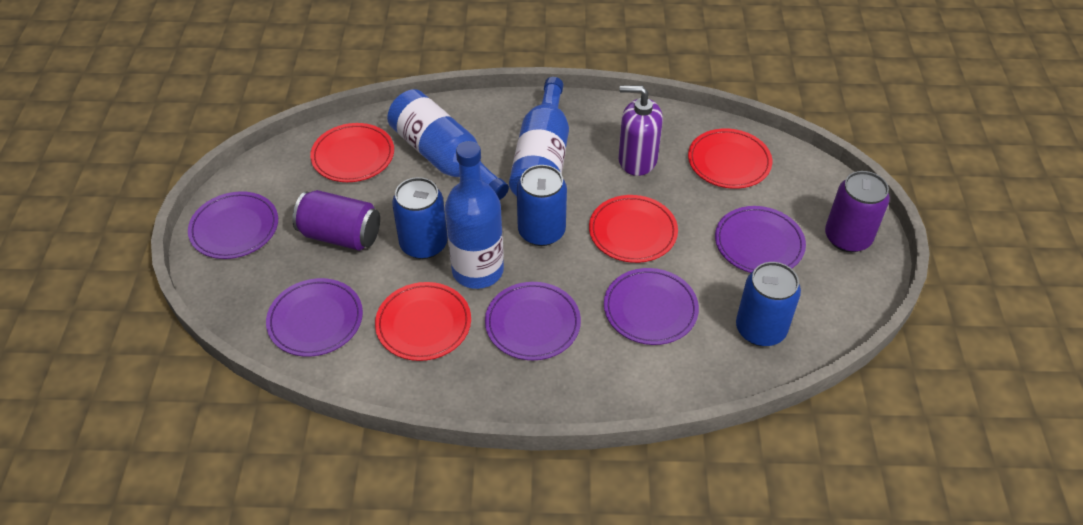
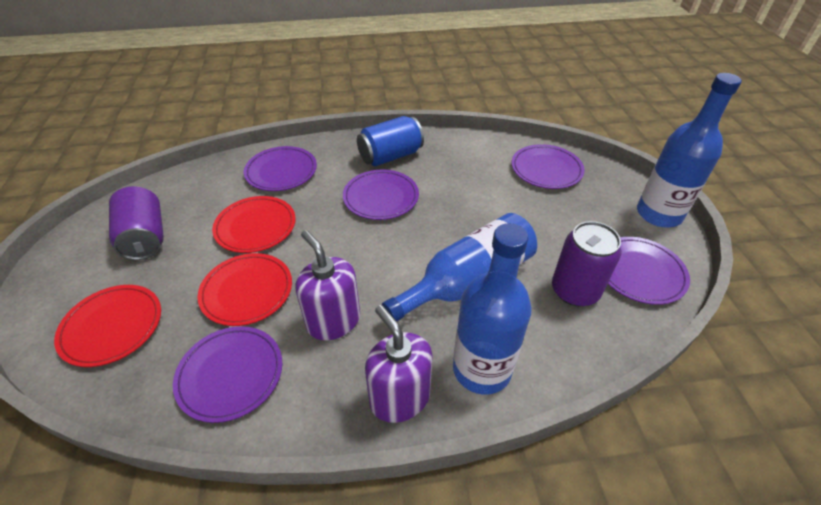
blue can: 3 -> 1
purple soap dispenser: 1 -> 2
red plate: 4 -> 3

